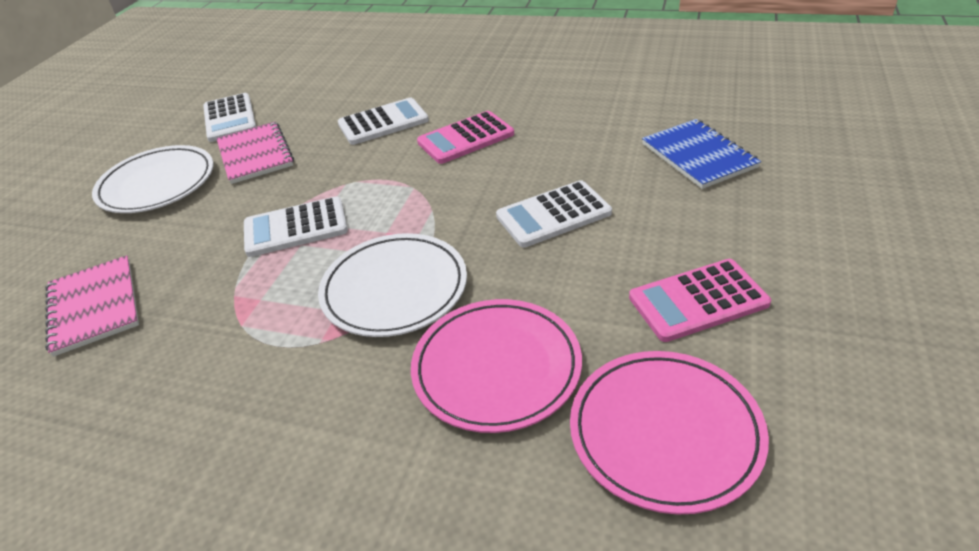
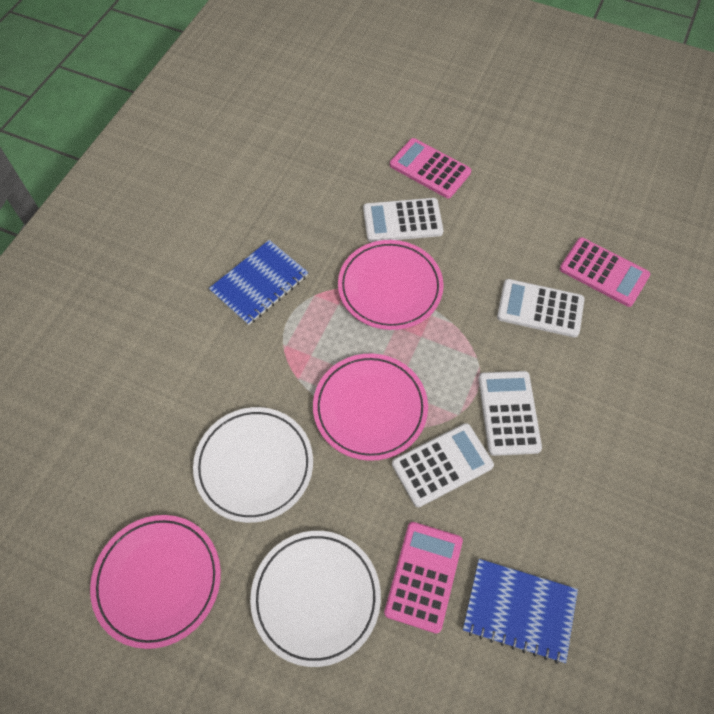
blue notebook: 1 -> 2
pink calculator: 2 -> 3
pink notebook: 2 -> 0
pink plate: 2 -> 3

